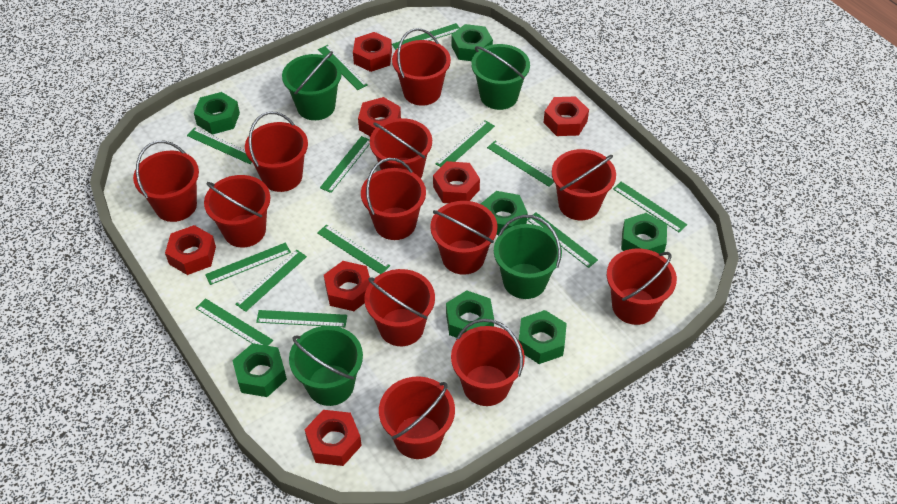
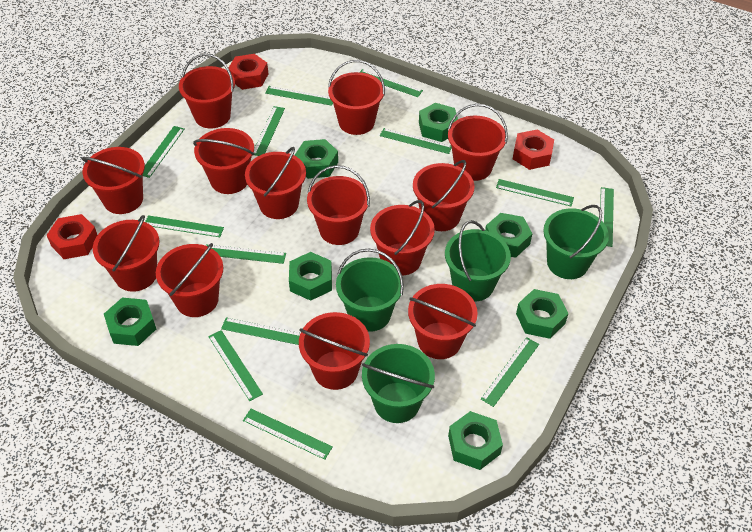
red bucket: 12 -> 13
red nut: 7 -> 3

